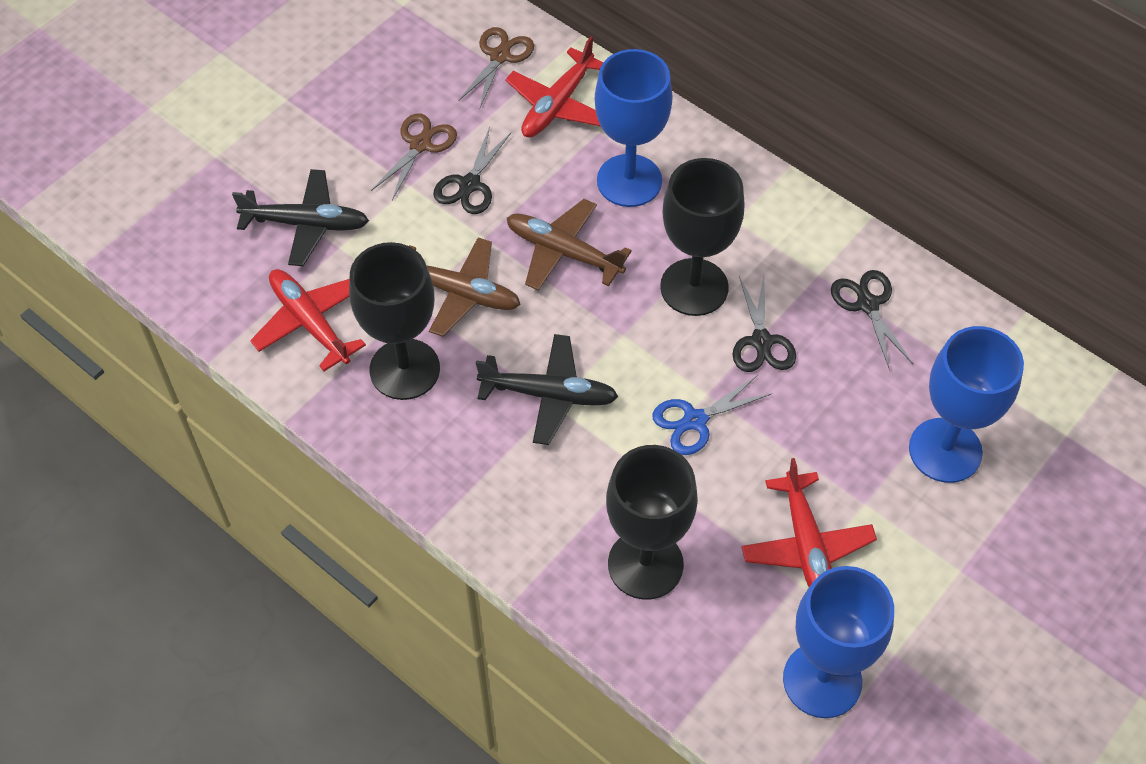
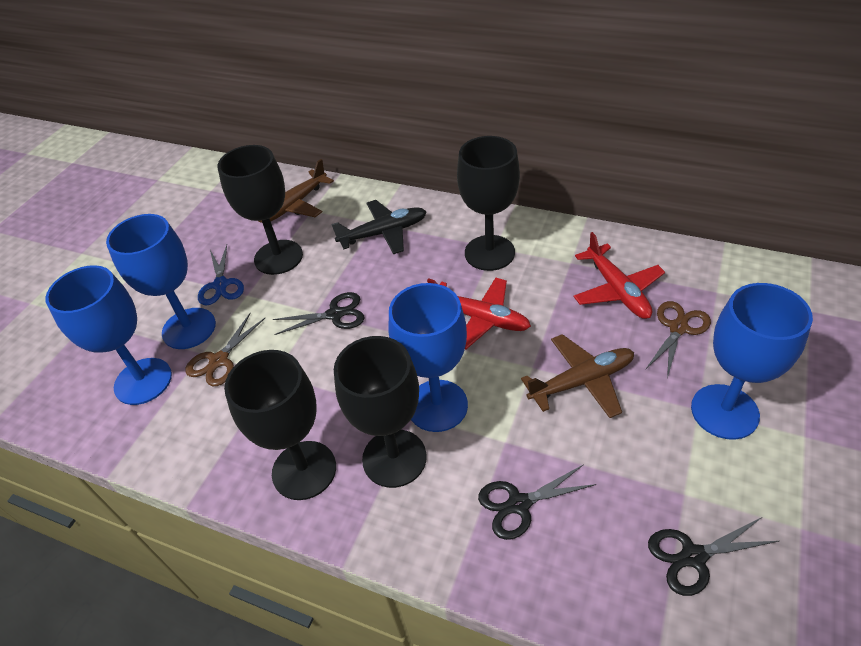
black goblet: 3 -> 4
black plane: 2 -> 1
blue goblet: 3 -> 4
red plane: 3 -> 2

